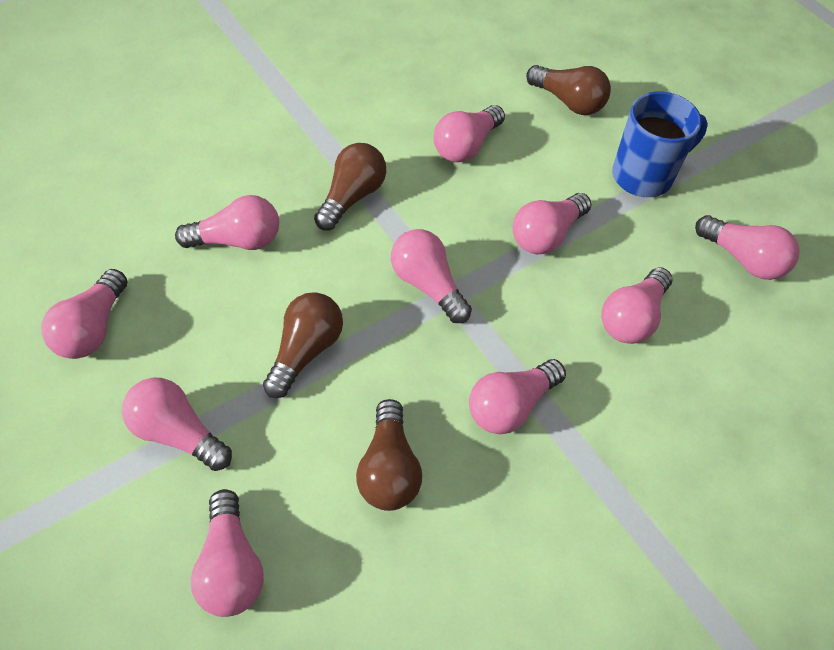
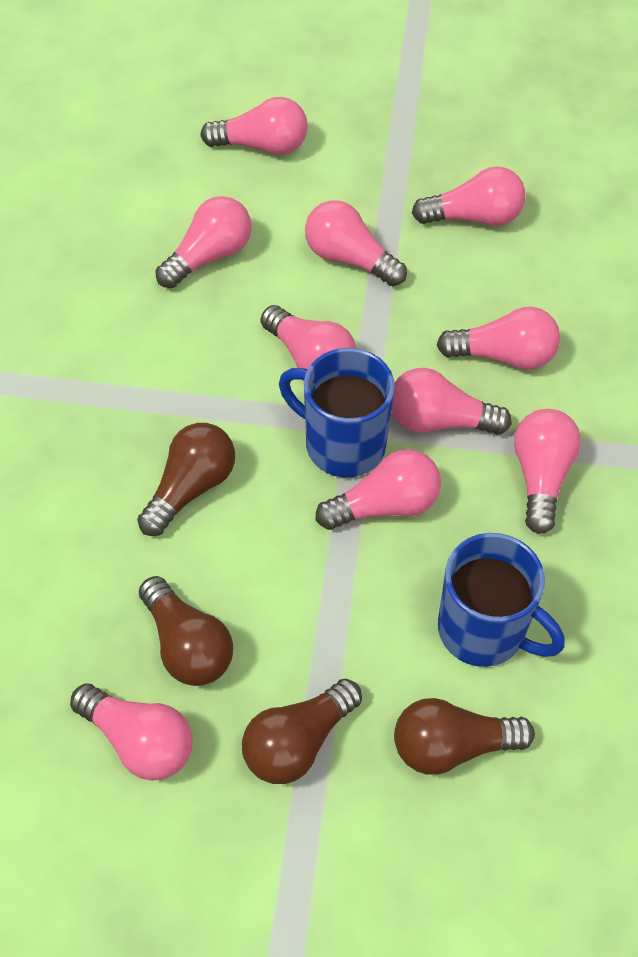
blue mug: 1 -> 2

